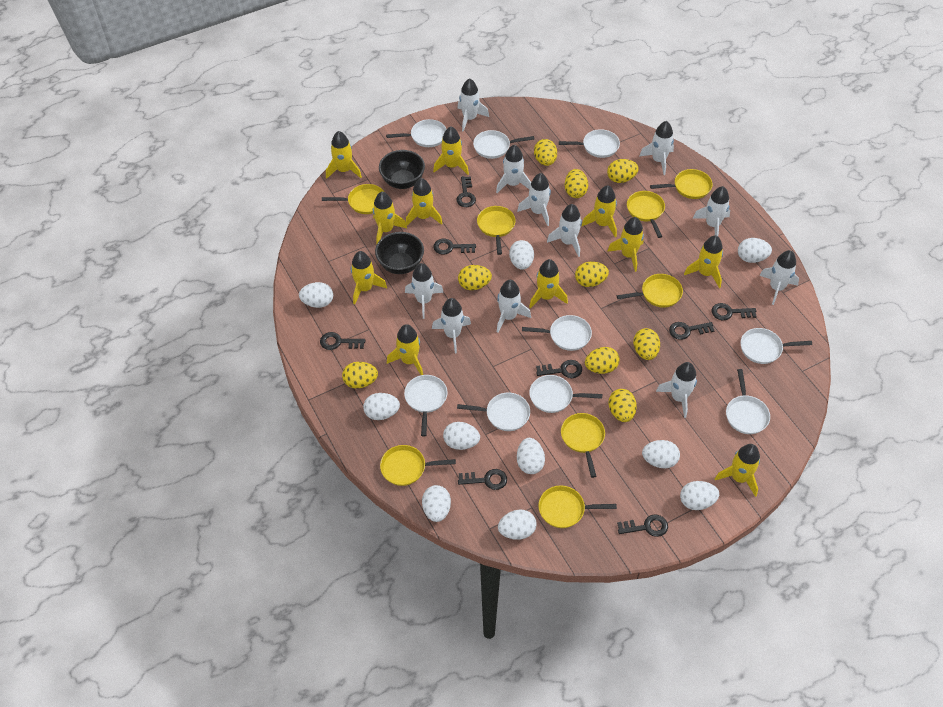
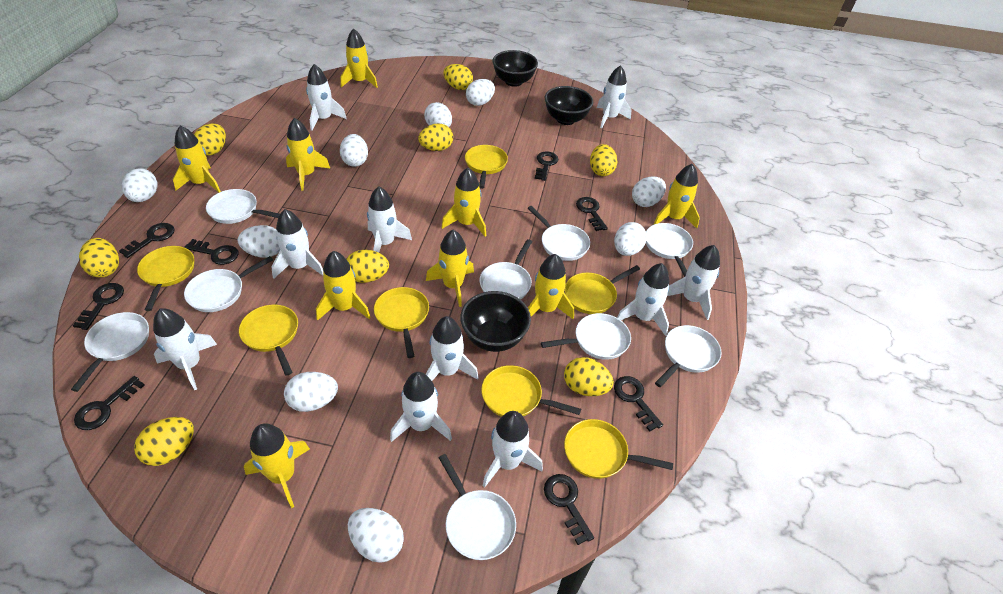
black bowl: 2 -> 3
white egg: 10 -> 9
white rocket: 11 -> 10
yellow egg: 9 -> 8
yellow pan: 8 -> 7
yellow rocket: 11 -> 9

